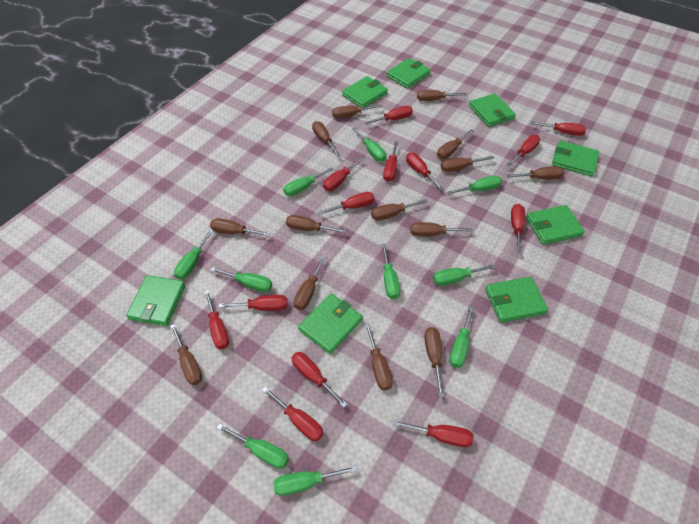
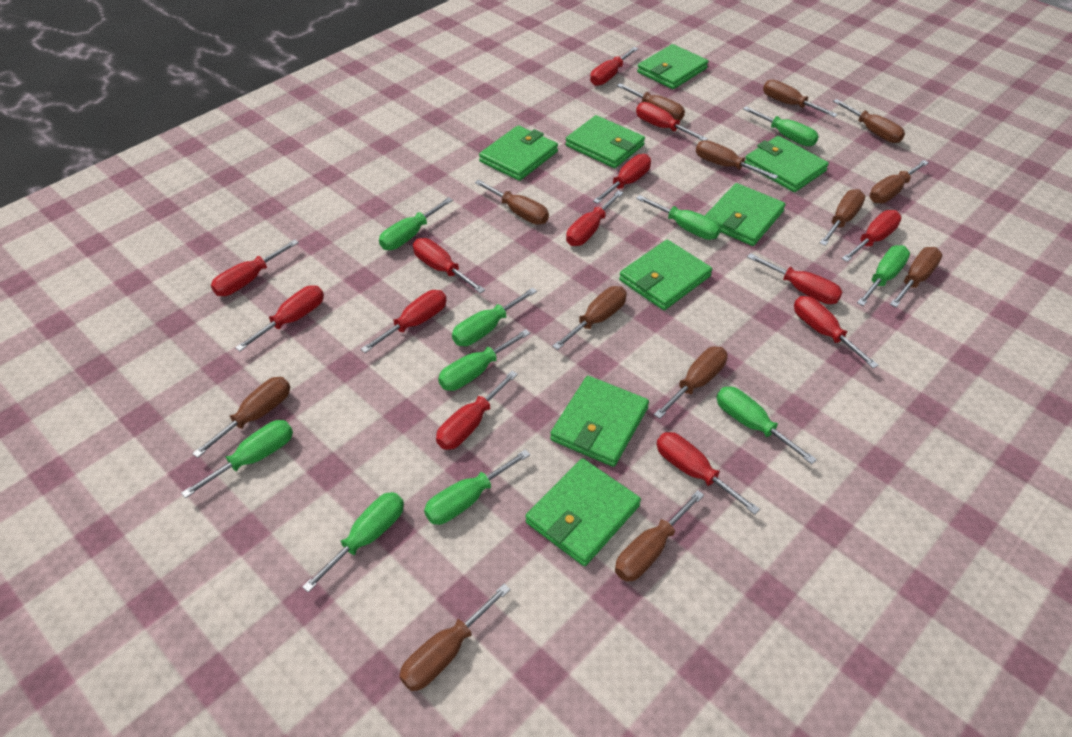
brown screwdriver: 14 -> 13

